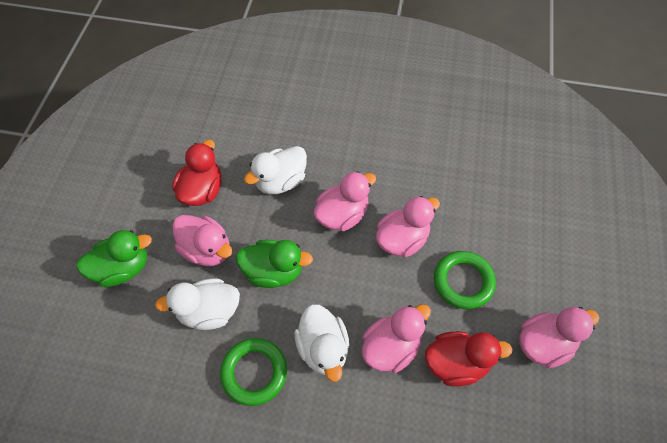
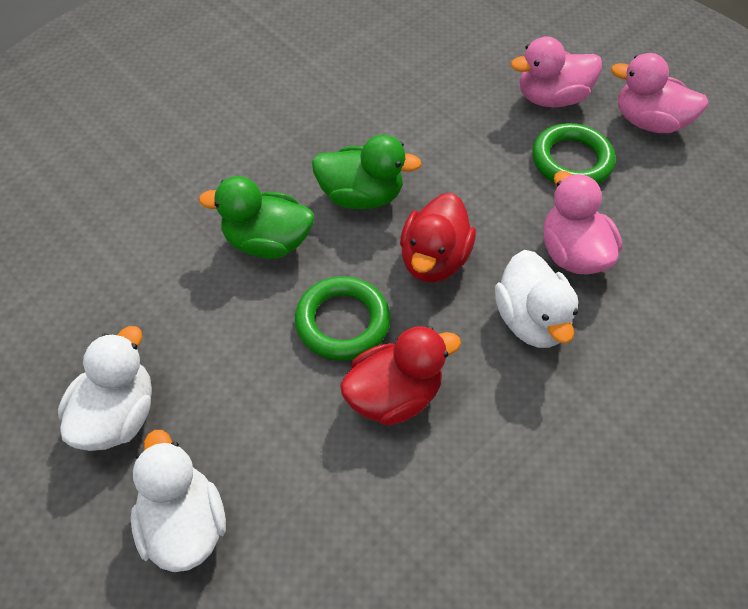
pink duck: 5 -> 3

